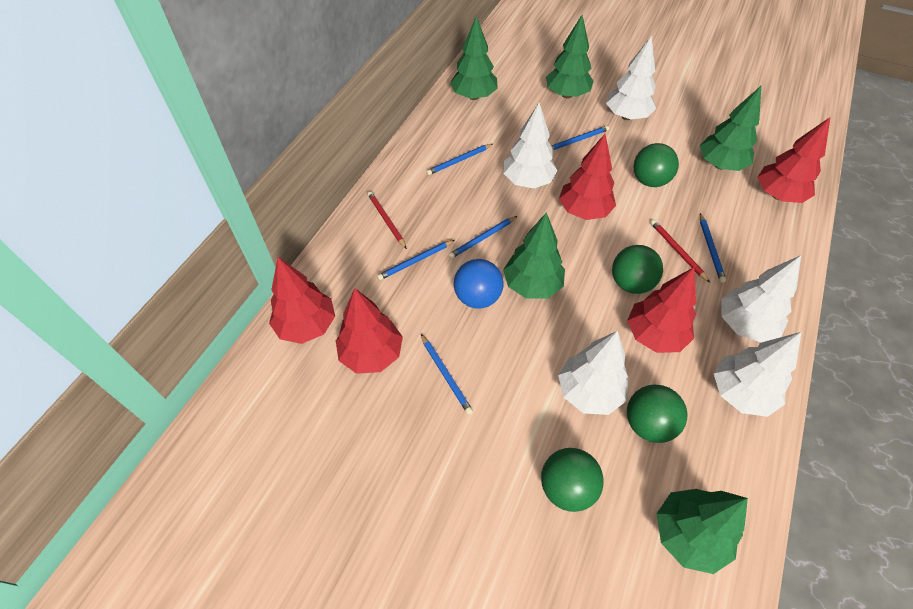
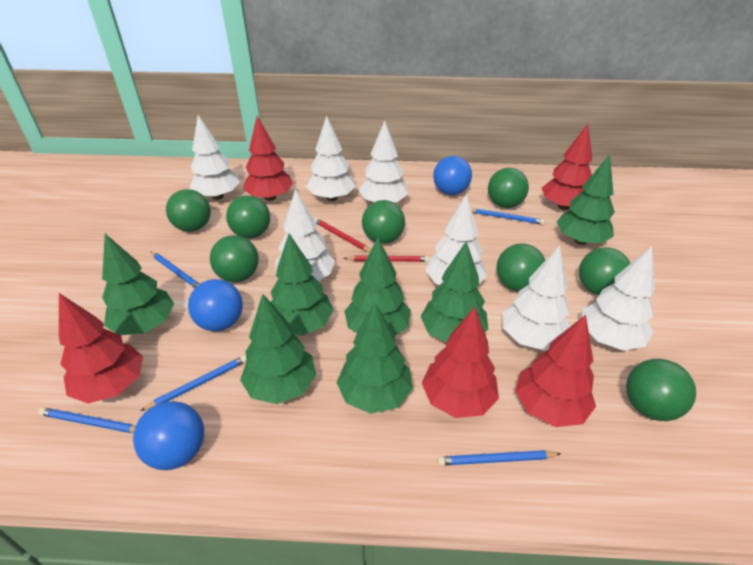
blue ball: 1 -> 3
blue pencil: 6 -> 5
green ball: 4 -> 8
green tree: 5 -> 7
white tree: 5 -> 7

